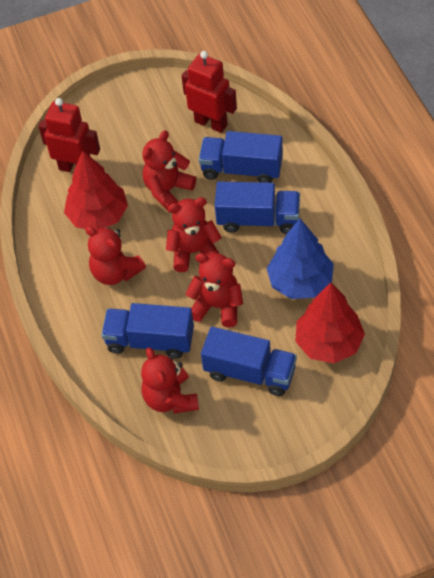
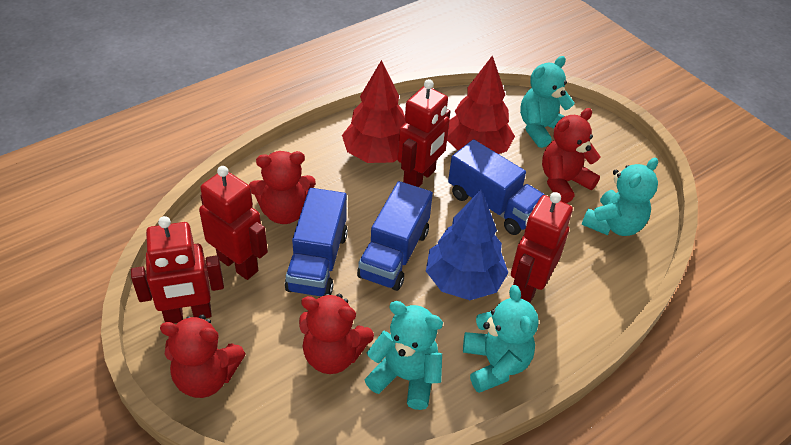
blue truck: 4 -> 3
red robot: 2 -> 4
red teddy bear: 5 -> 4
turquoise teddy bear: 0 -> 4

